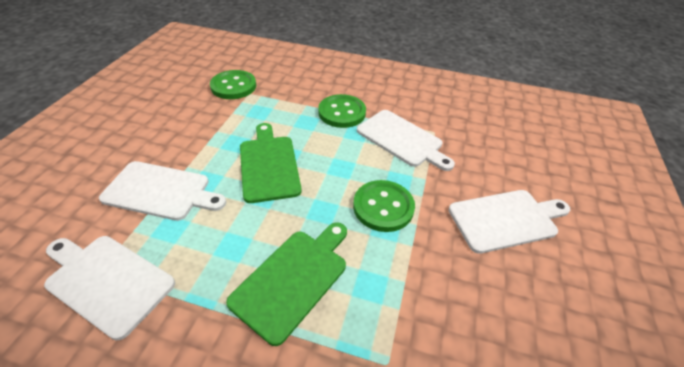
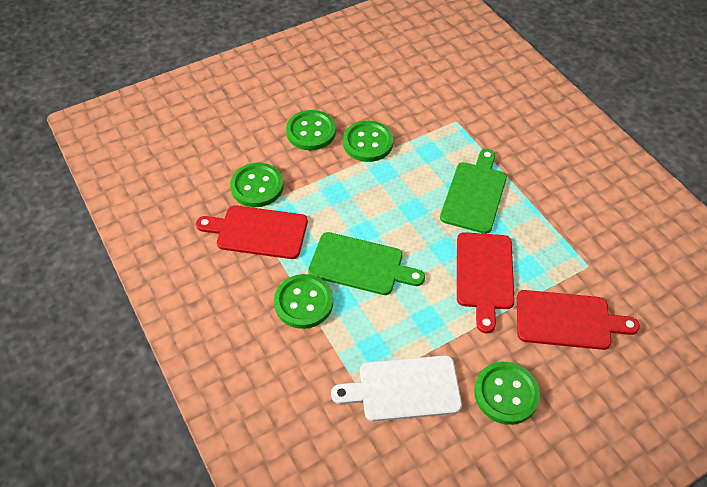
green button: 3 -> 5
red cutting board: 0 -> 3
white cutting board: 4 -> 1

